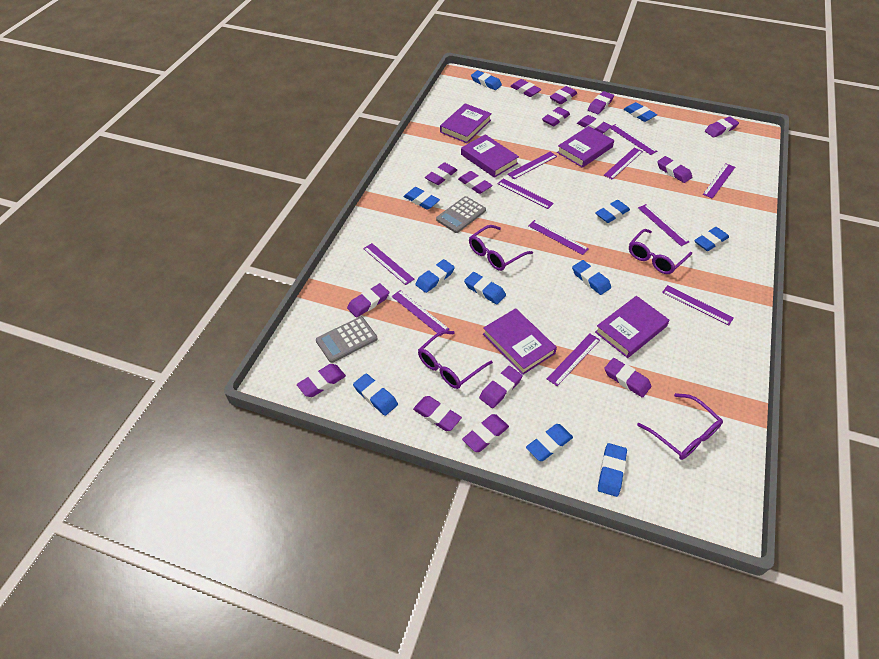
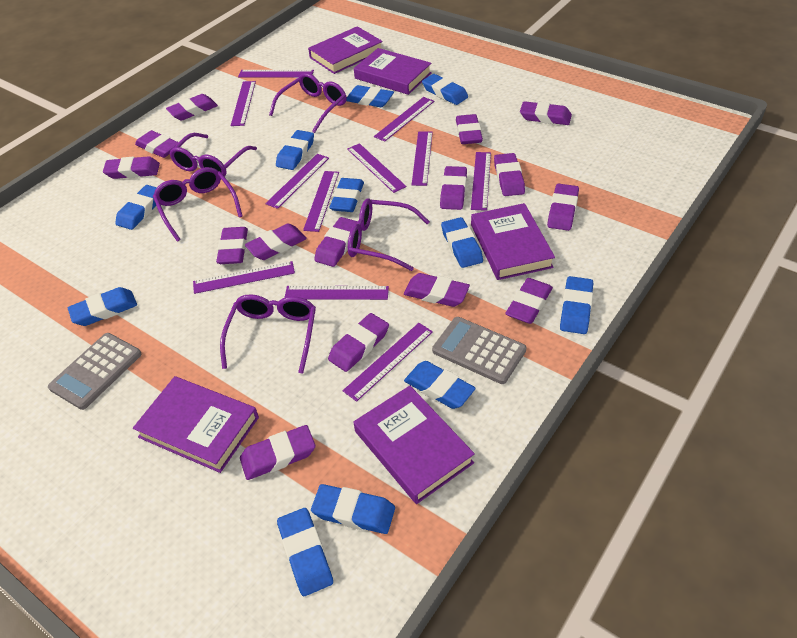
purple glasses: 4 -> 5

